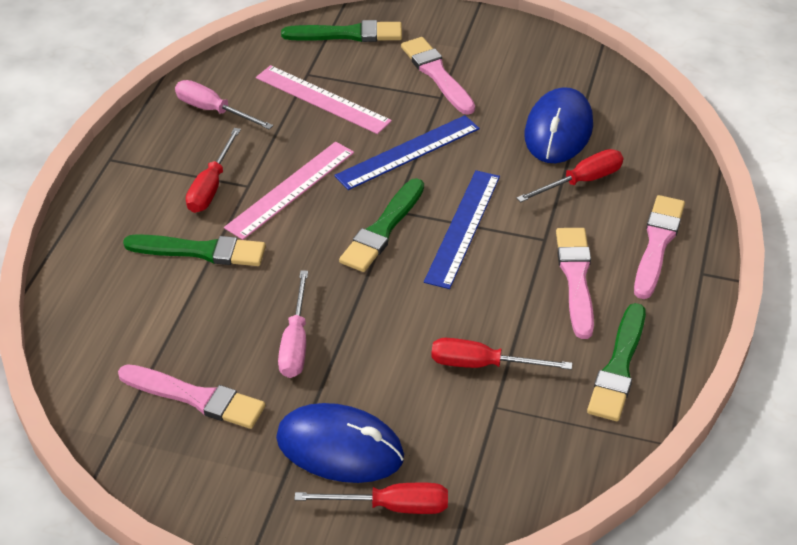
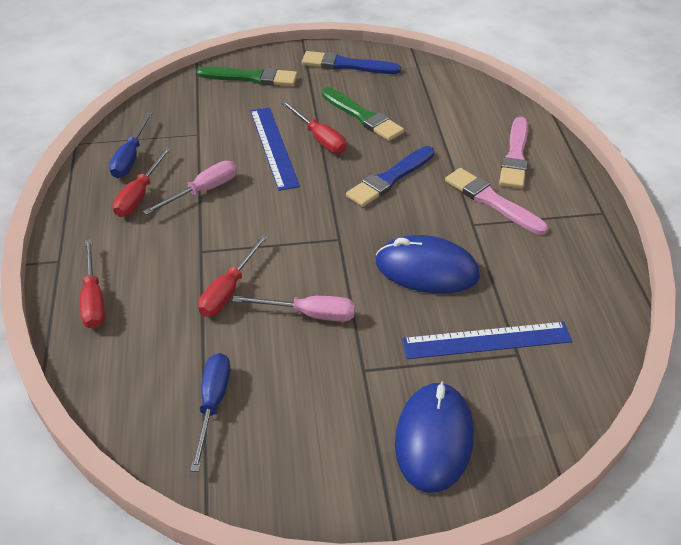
blue brush: 0 -> 2
blue screwdriver: 0 -> 2
green brush: 4 -> 2
pink brush: 4 -> 2
pink ruler: 2 -> 0

